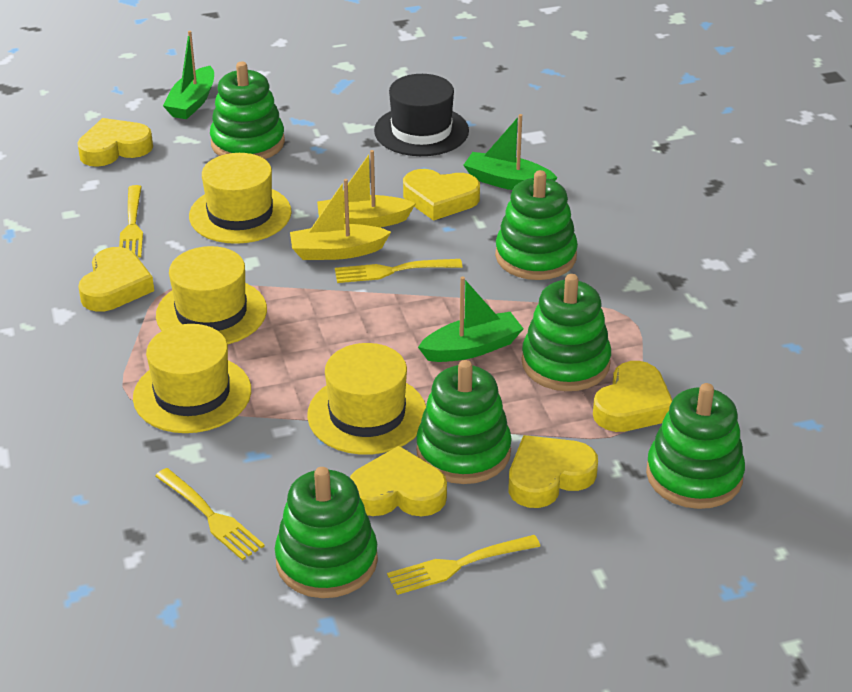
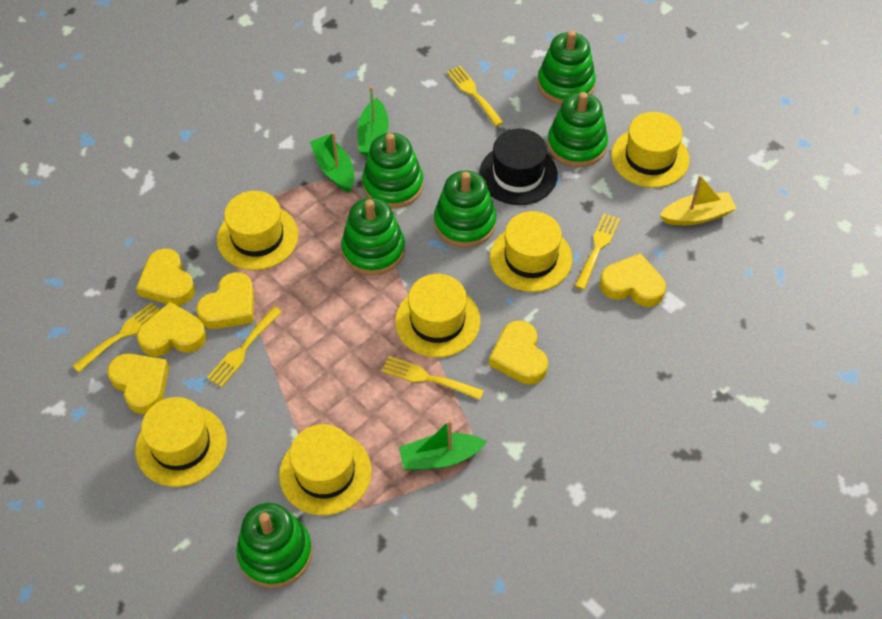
yellow boat: 2 -> 1
yellow fork: 4 -> 5
yellow hat: 4 -> 6

